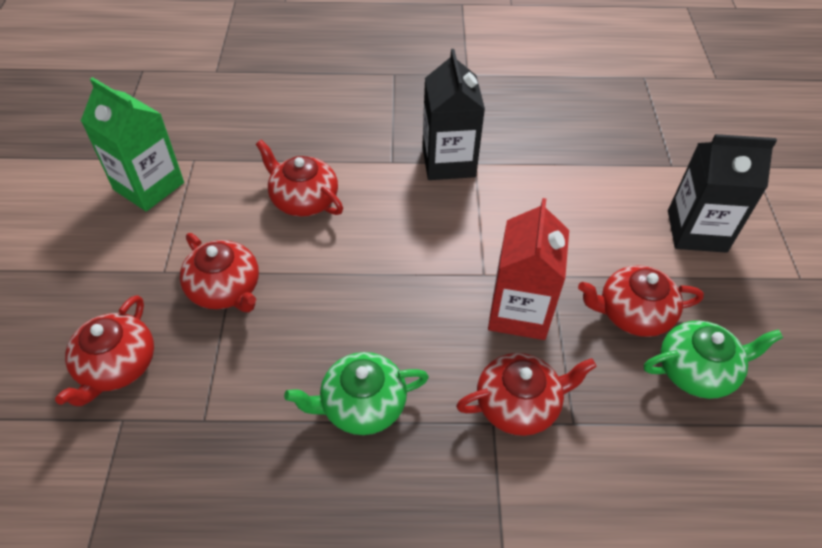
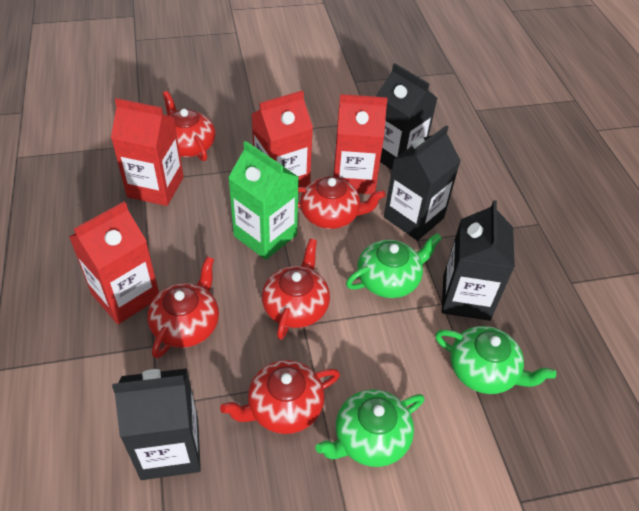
black carton: 2 -> 4
green teapot: 2 -> 3
red carton: 1 -> 4

